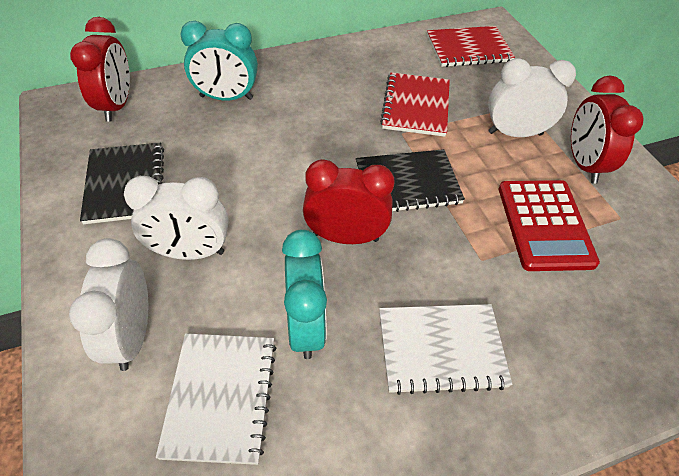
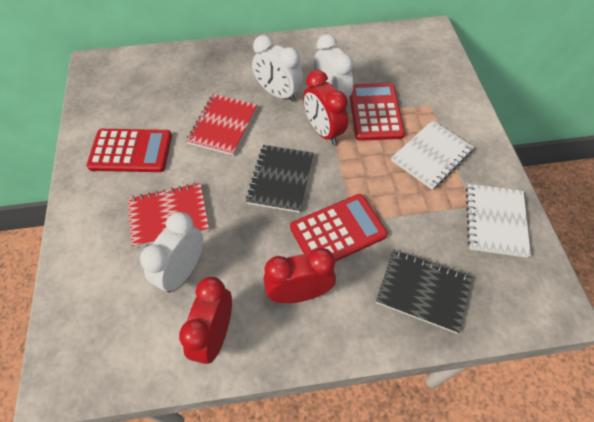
red calculator: 1 -> 3
turquoise clock: 2 -> 0

